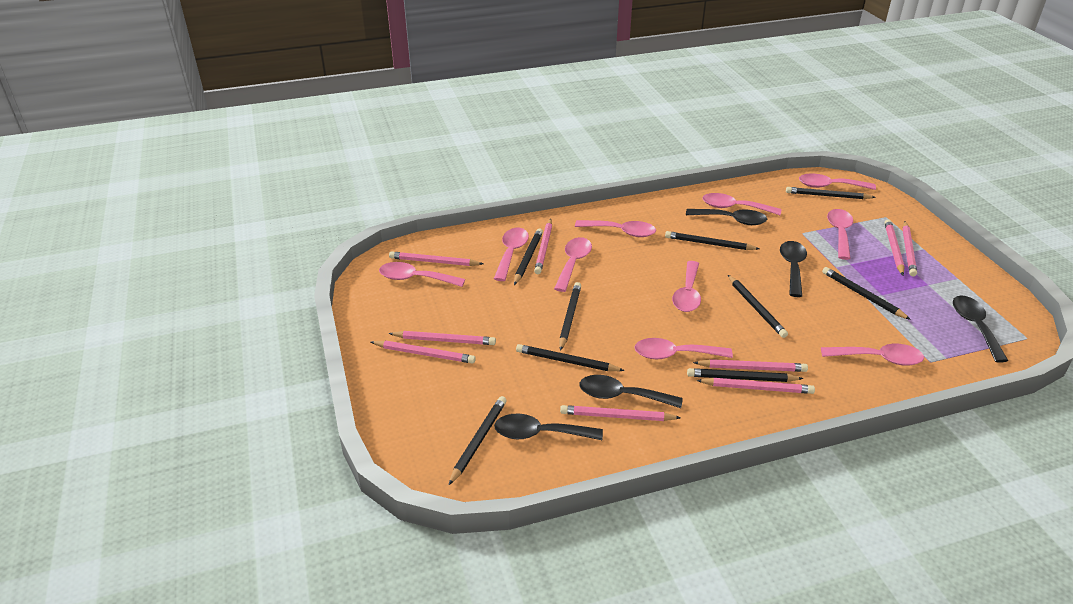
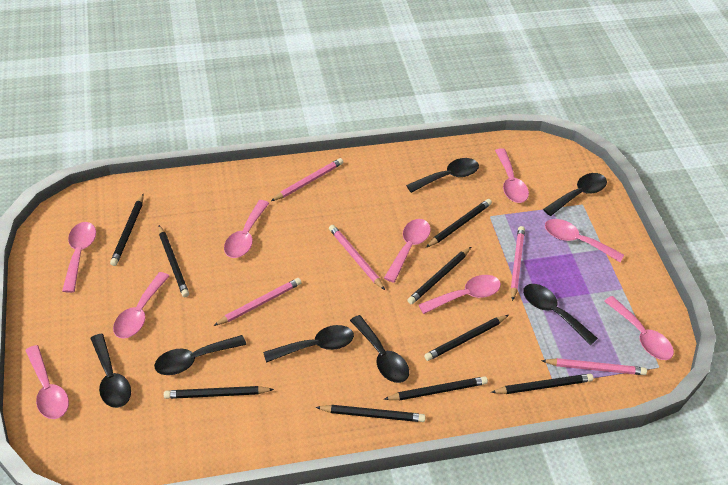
black spoon: 5 -> 7
pink pencil: 9 -> 5
pink spoon: 10 -> 9

